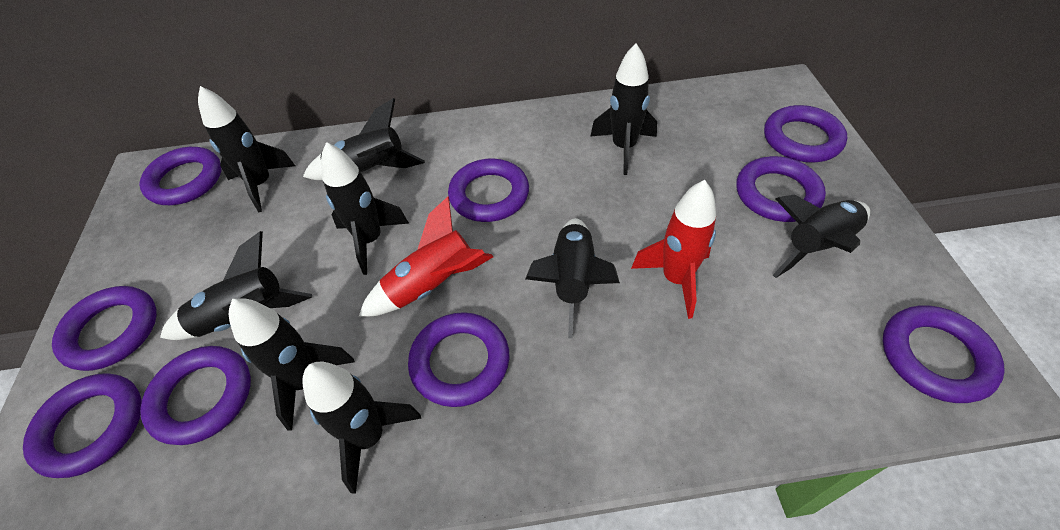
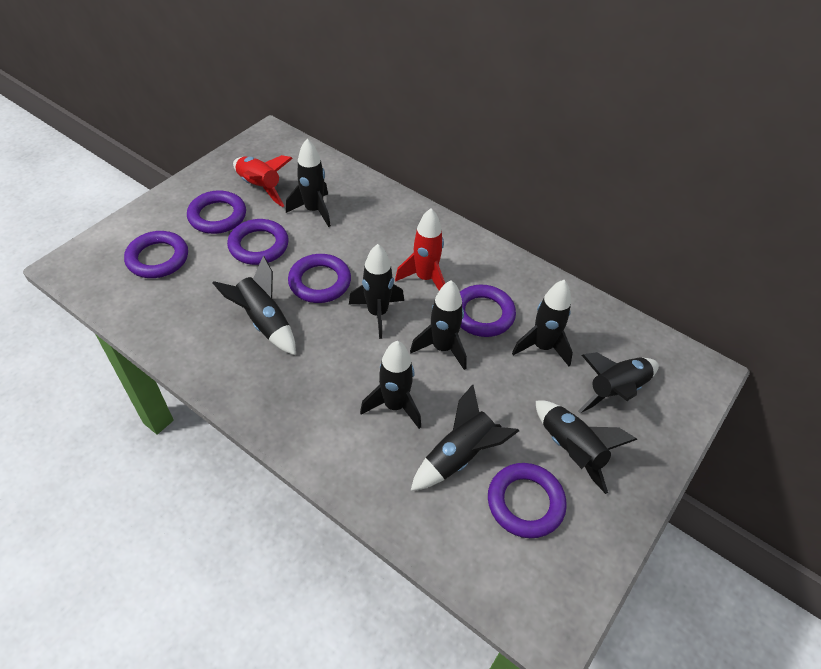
purple ring: 9 -> 6

